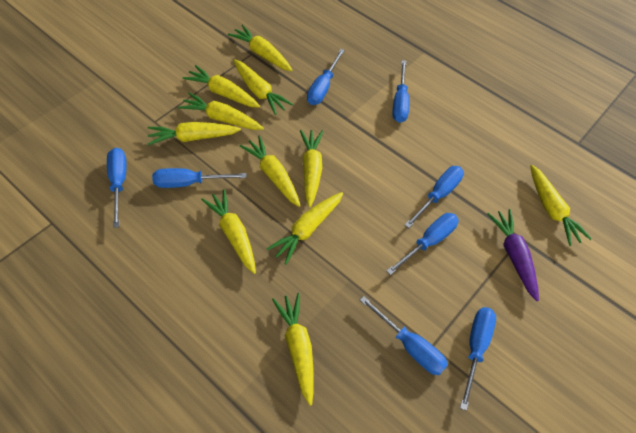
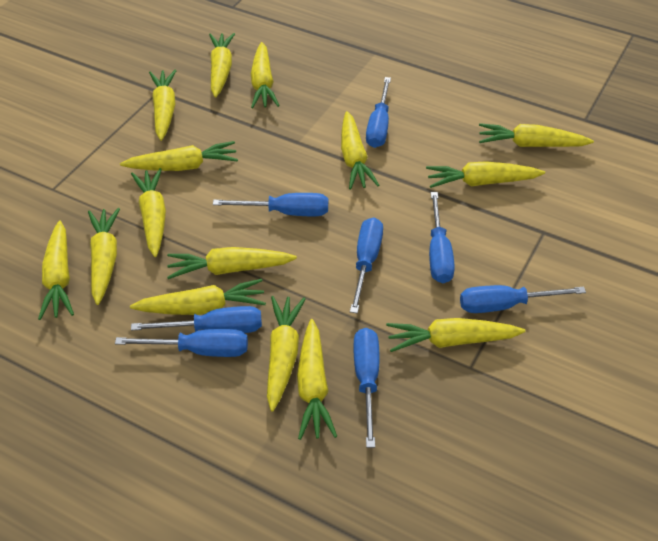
purple carrot: 1 -> 0
yellow carrot: 11 -> 15

